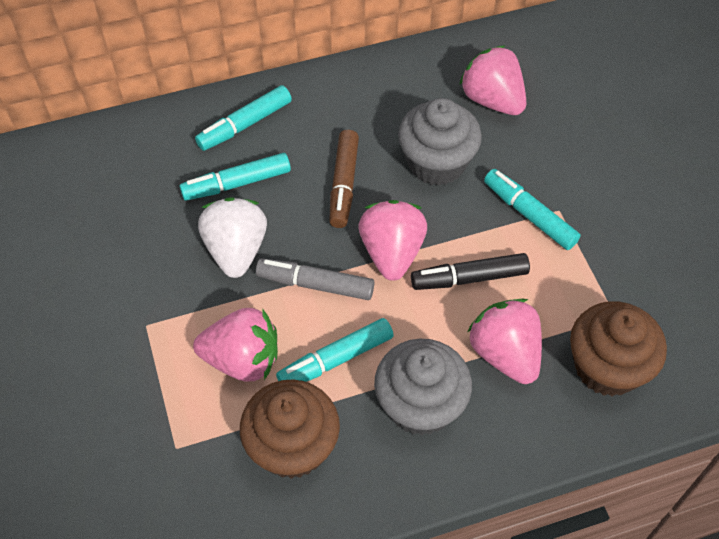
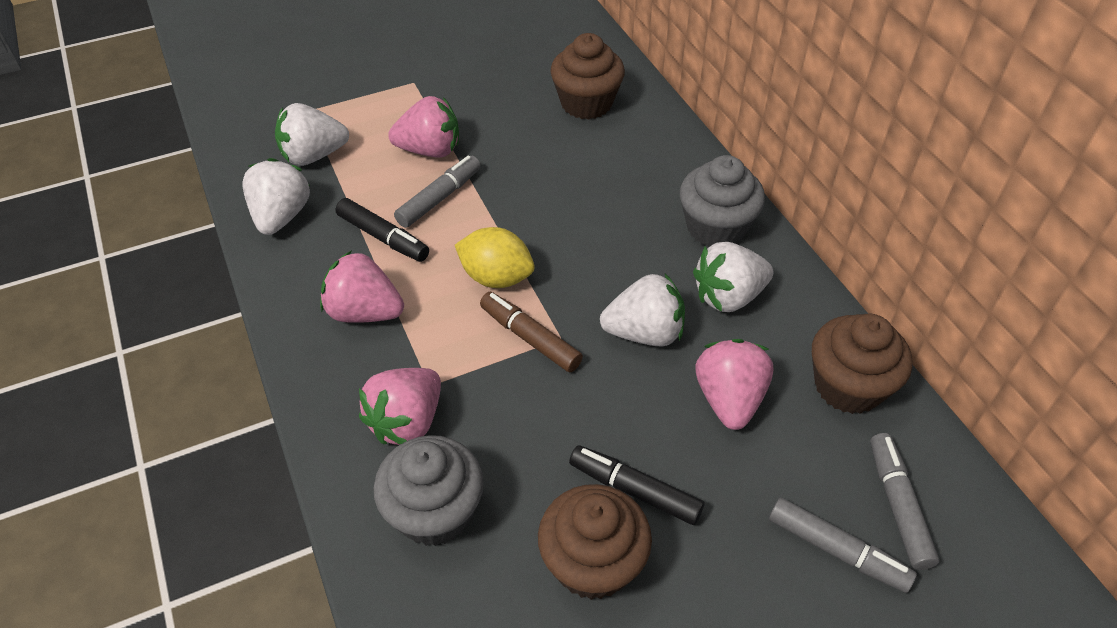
black marker: 1 -> 2
brown cupcake: 2 -> 3
grey marker: 1 -> 3
turquoise marker: 4 -> 0
white strawberry: 1 -> 4
yellow lemon: 0 -> 1

